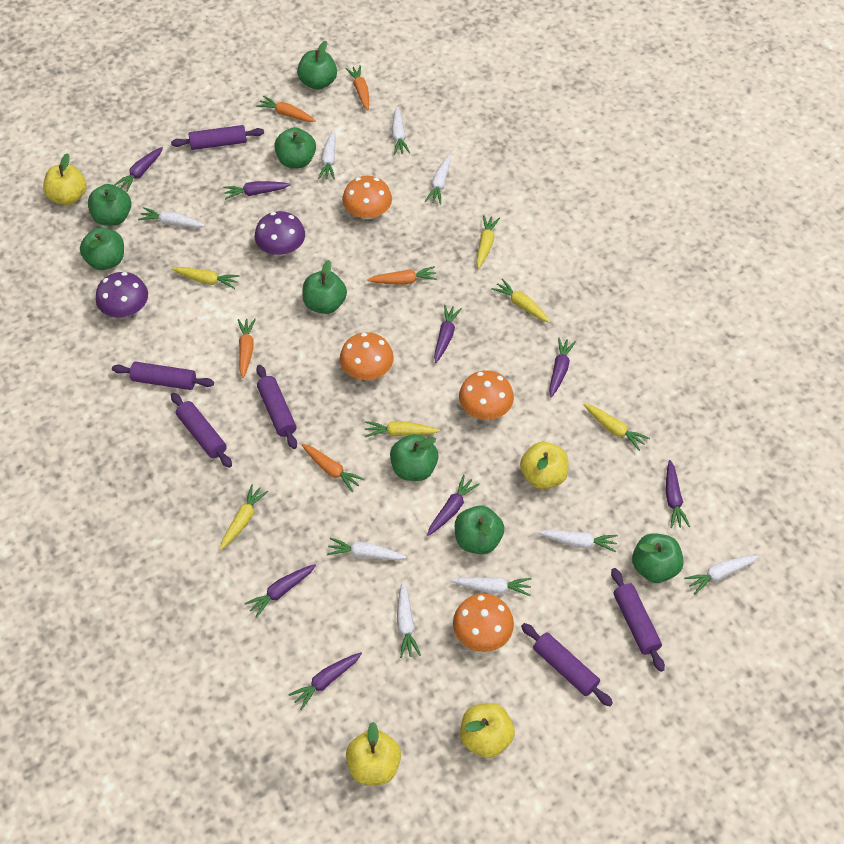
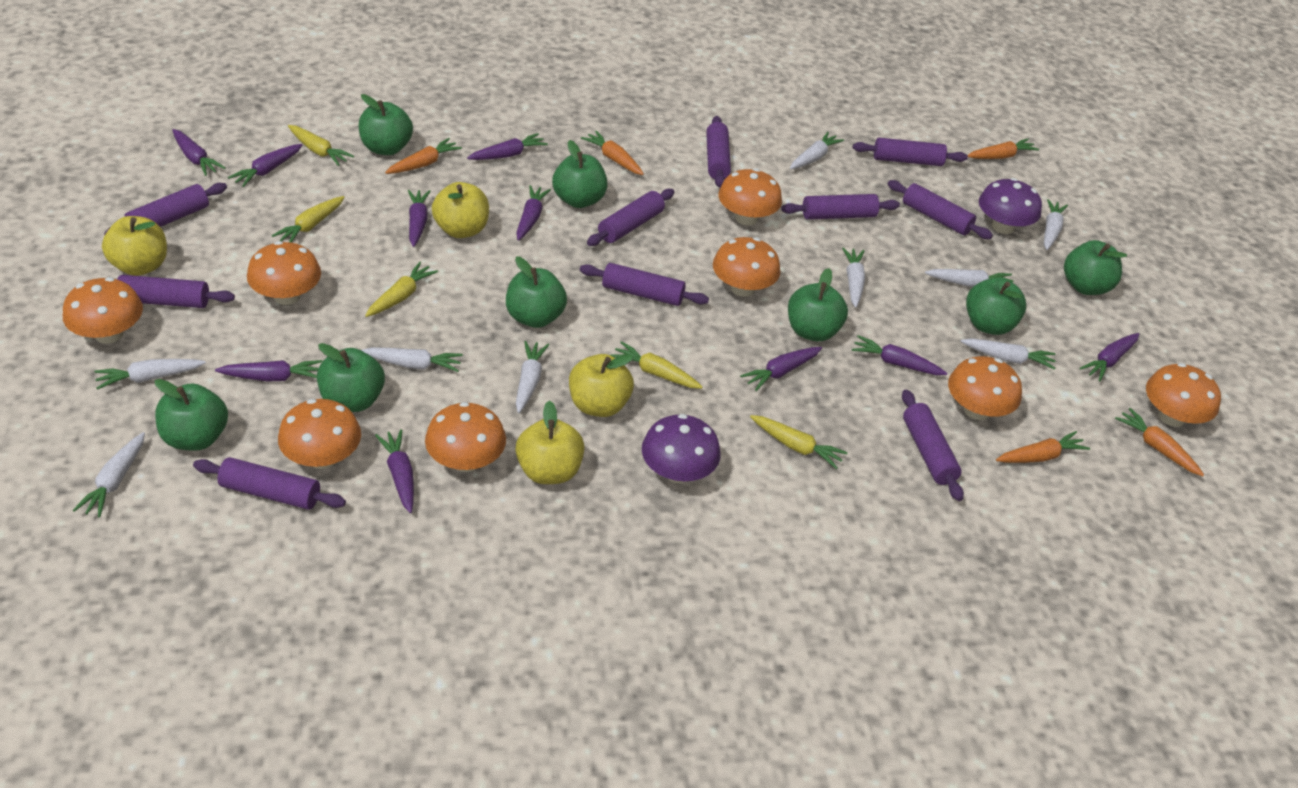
orange mushroom: 4 -> 8
purple carrot: 8 -> 10
purple rolling pin: 6 -> 10
yellow carrot: 6 -> 5

